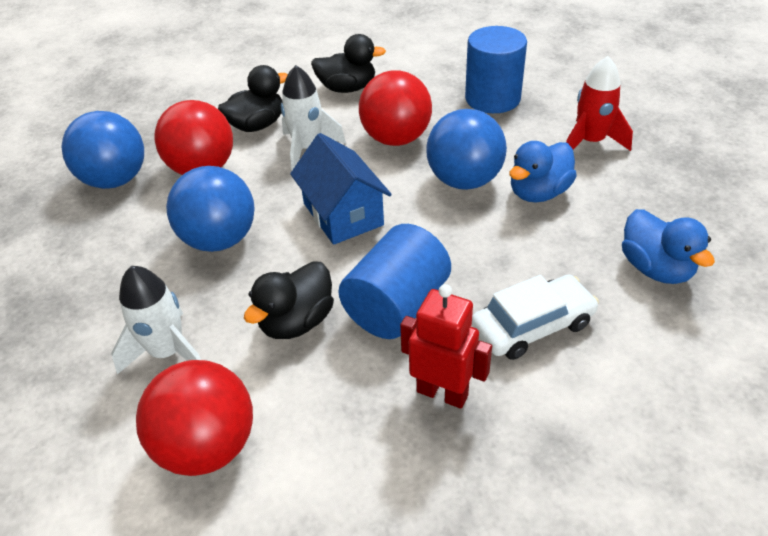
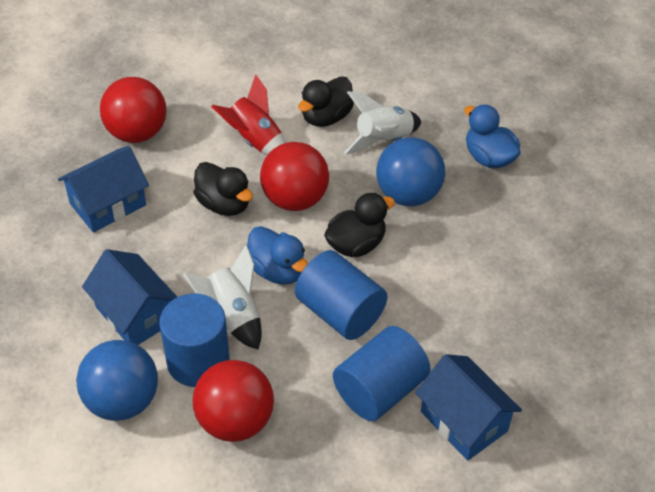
blue ball: 3 -> 2
blue cylinder: 2 -> 3
blue house: 1 -> 3
red robot: 1 -> 0
white car: 1 -> 0

